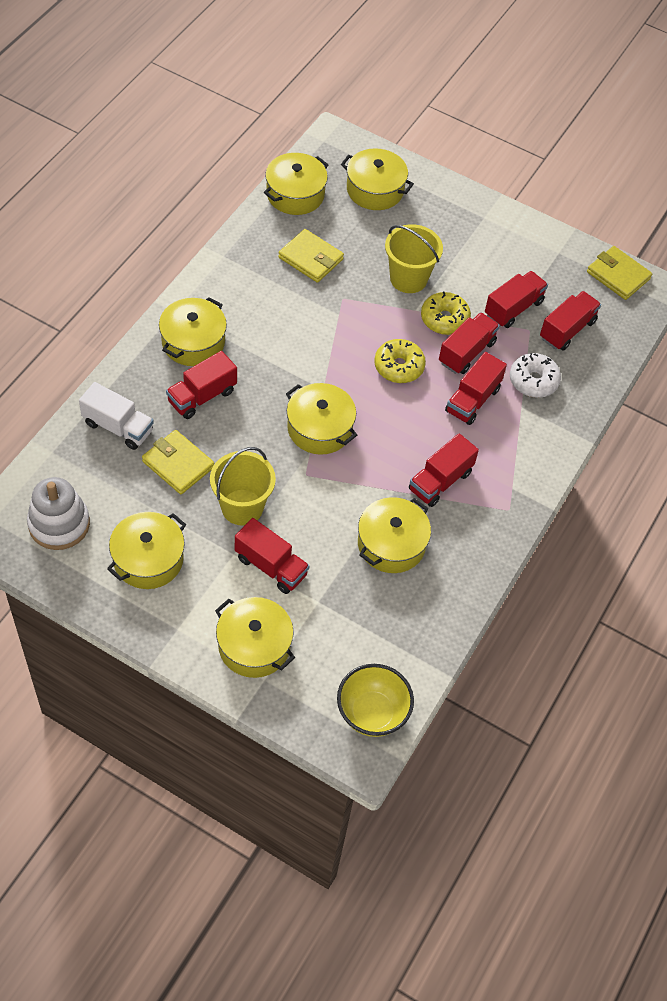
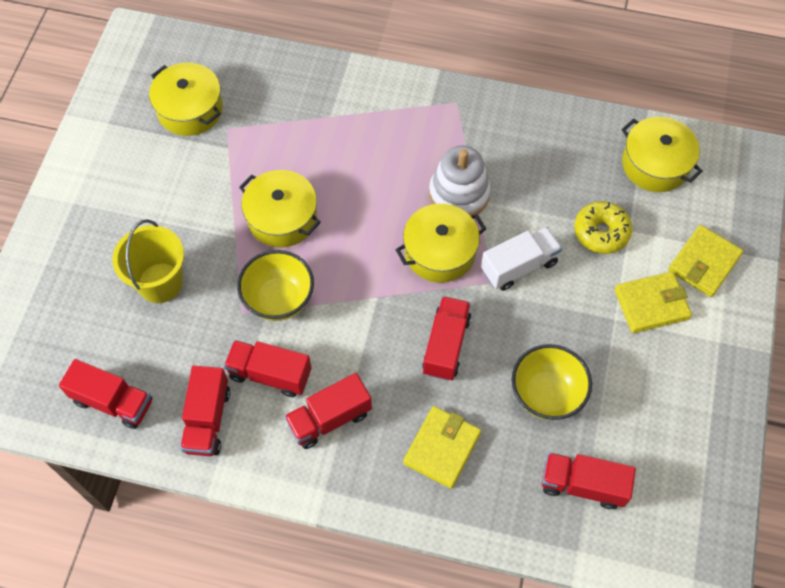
red truck: 7 -> 6
white donut: 1 -> 0
yellow bowl: 1 -> 2
yellow bucket: 2 -> 1
yellow donut: 2 -> 1
yellow pot: 7 -> 4

